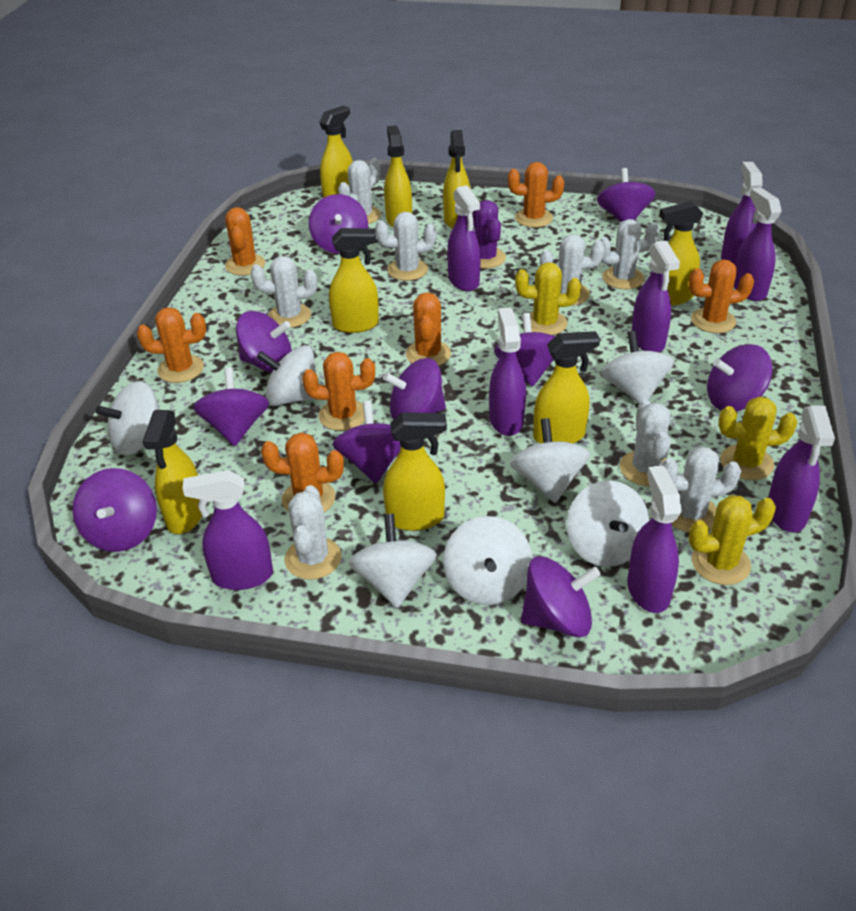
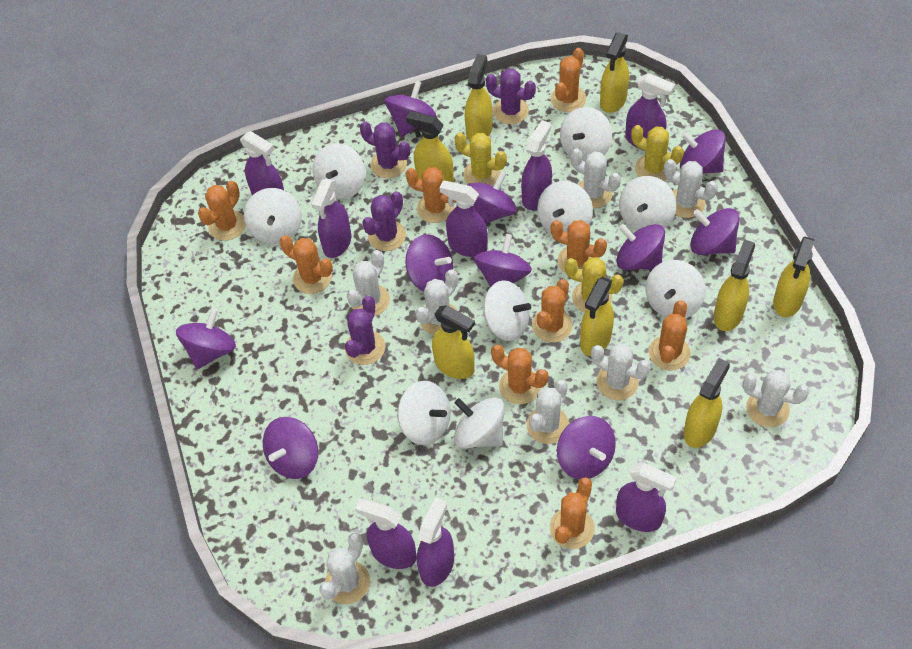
orange cactus: 7 -> 9
purple cactus: 1 -> 4
white spinning top: 7 -> 9

